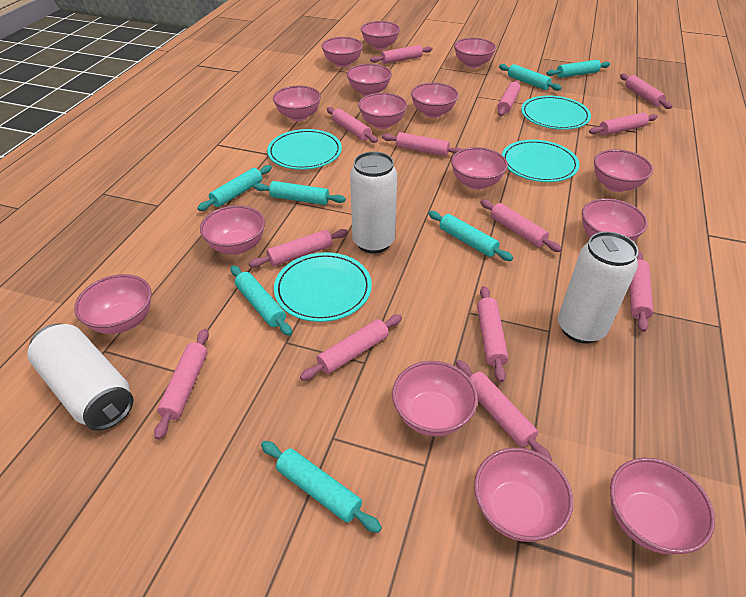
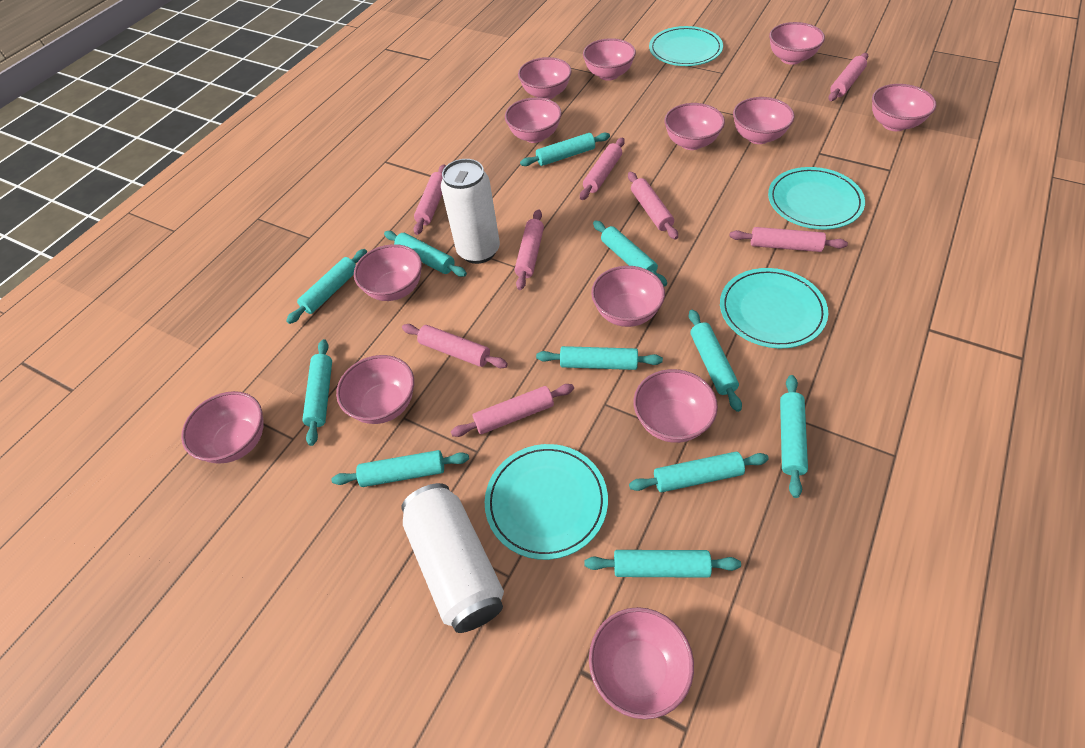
pink bowl: 15 -> 13
pink rolling pin: 13 -> 8
turquoise rolling pin: 7 -> 11
white can: 3 -> 2

